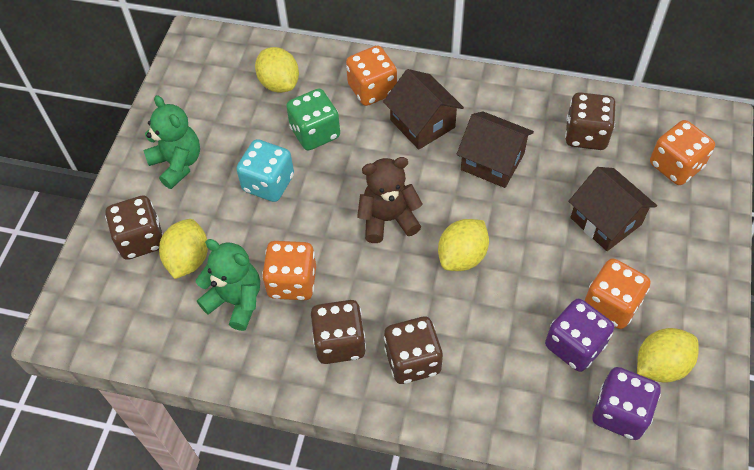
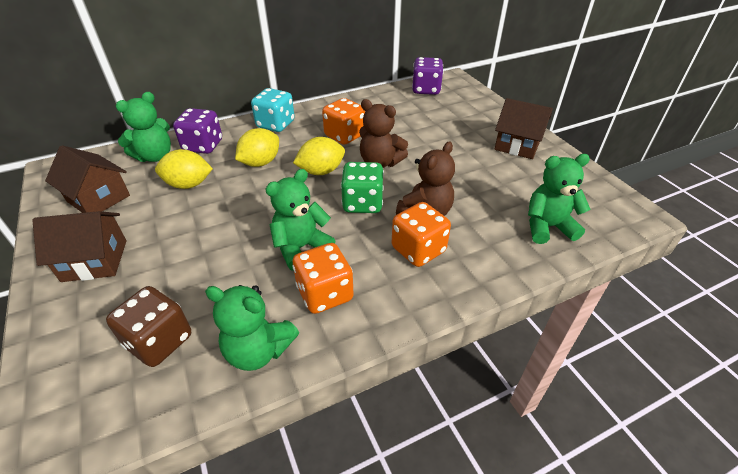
brown dice: 4 -> 1
brown teddy bear: 1 -> 2
green teddy bear: 2 -> 4
orange dice: 4 -> 3
yellow lemon: 4 -> 3

